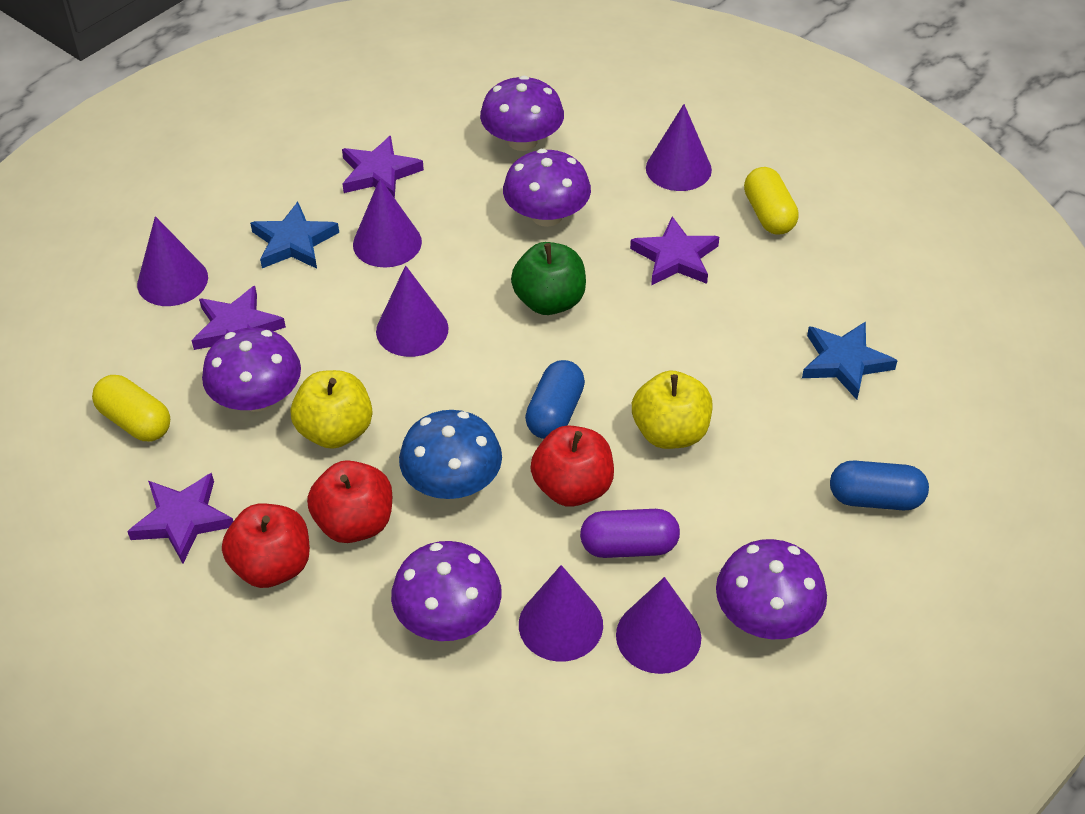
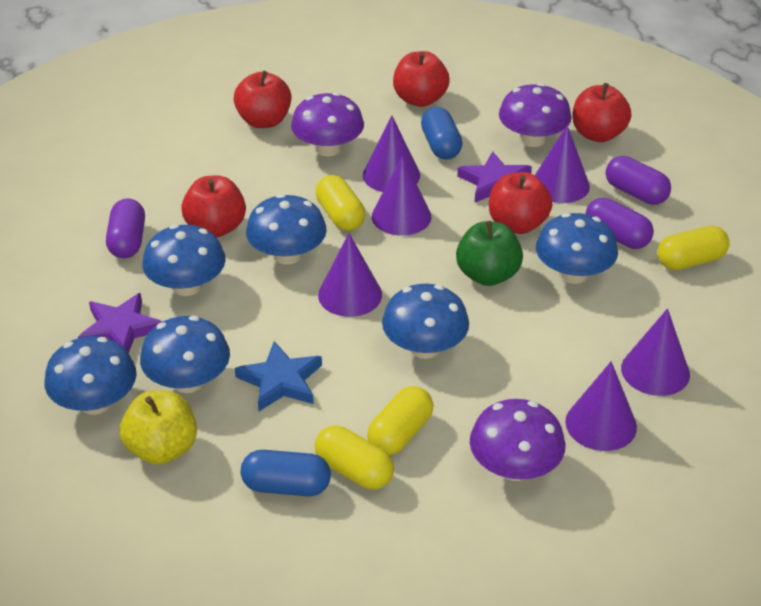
blue mushroom: 1 -> 6
blue star: 2 -> 1
purple capsule: 1 -> 3
purple mushroom: 5 -> 3
purple star: 4 -> 2
red apple: 3 -> 5
yellow apple: 2 -> 1
yellow capsule: 2 -> 4

